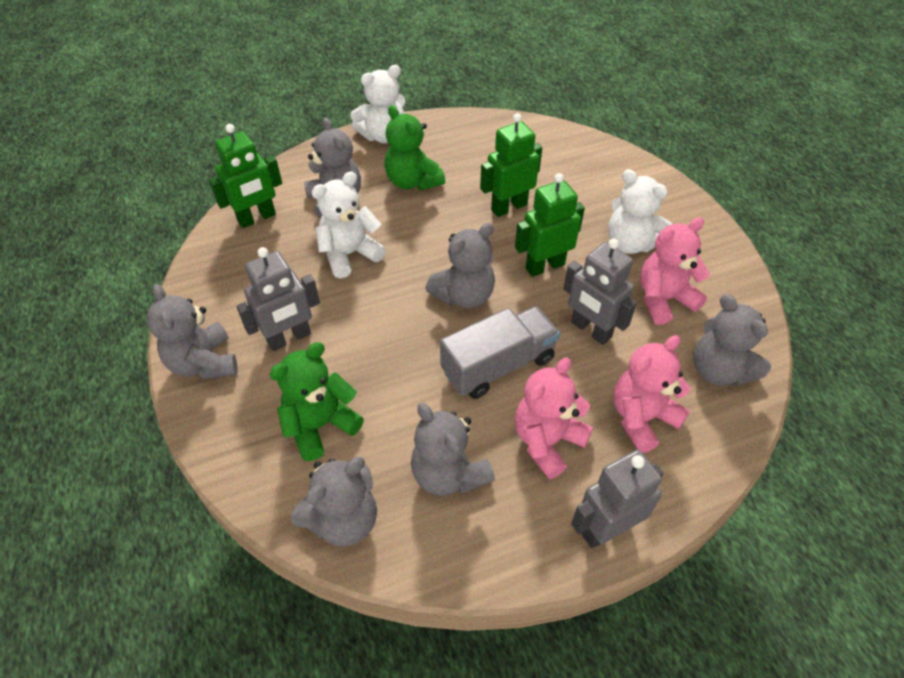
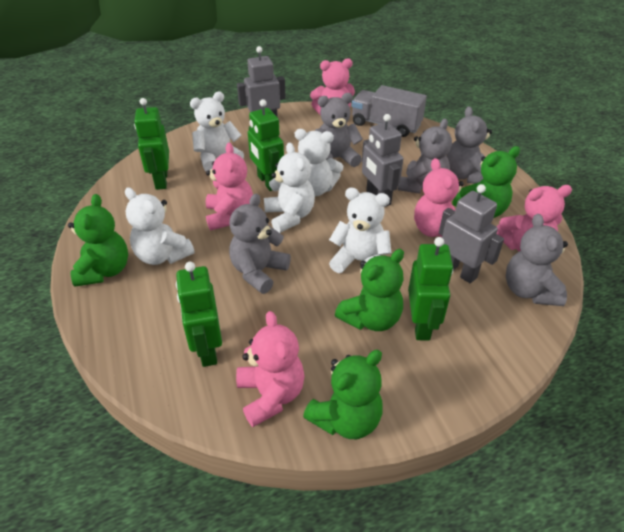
green robot: 3 -> 4
green teddy bear: 2 -> 4
grey teddy bear: 6 -> 5
pink teddy bear: 3 -> 5
white teddy bear: 3 -> 5

